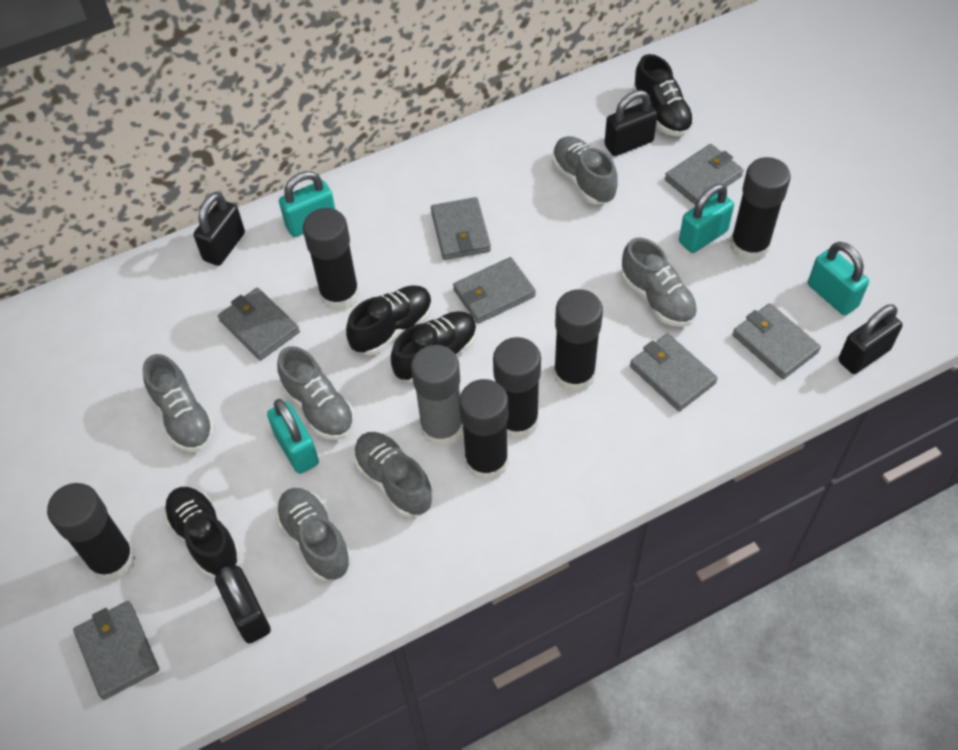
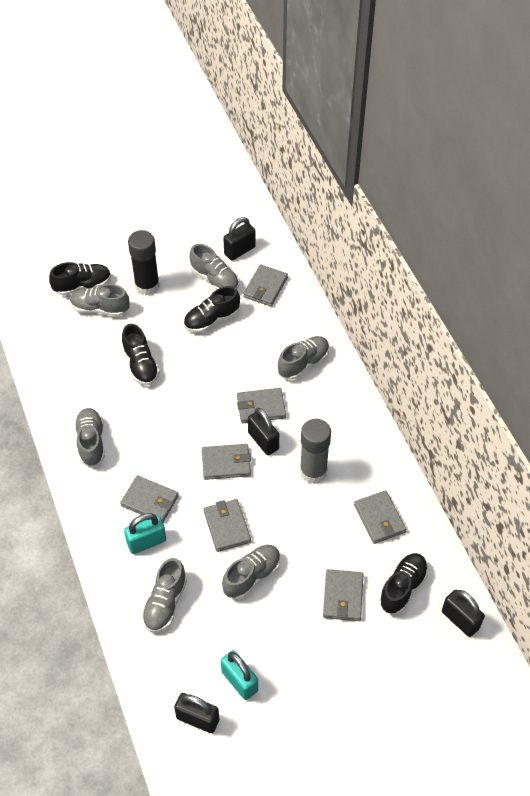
black glue stick: 6 -> 1
turquoise padlock: 4 -> 2

